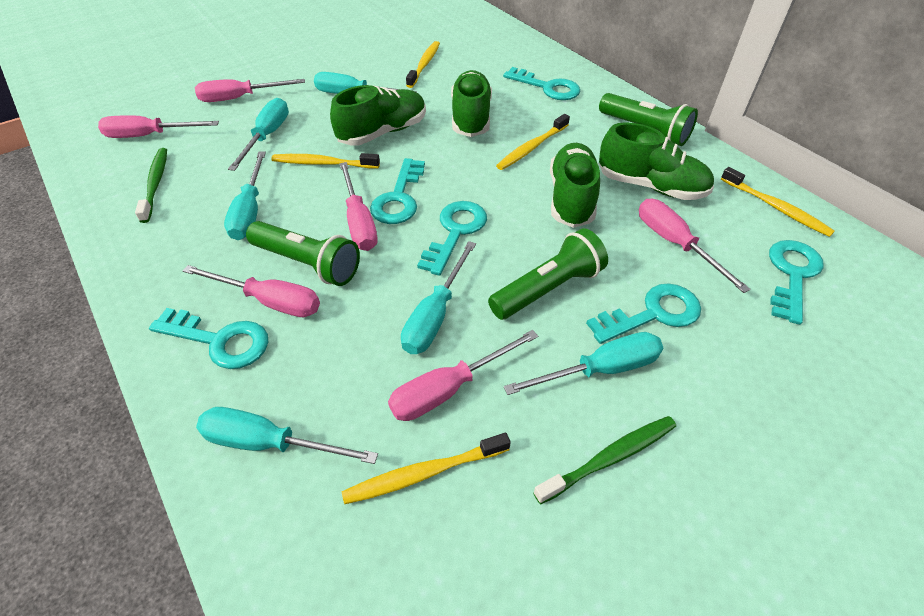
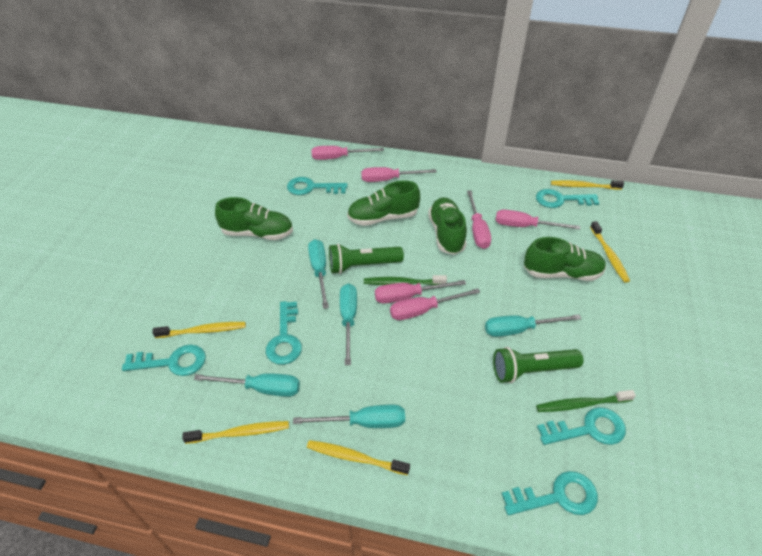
green flashlight: 3 -> 2
turquoise screwdriver: 6 -> 5

